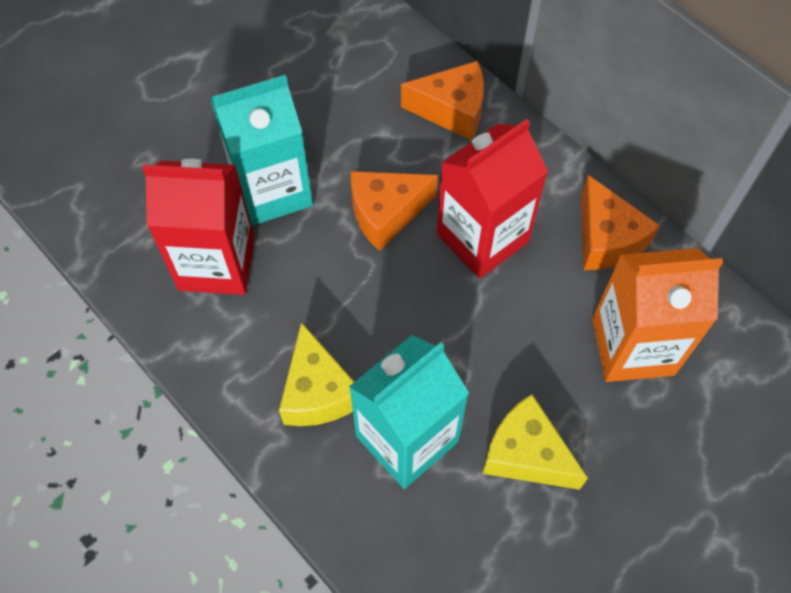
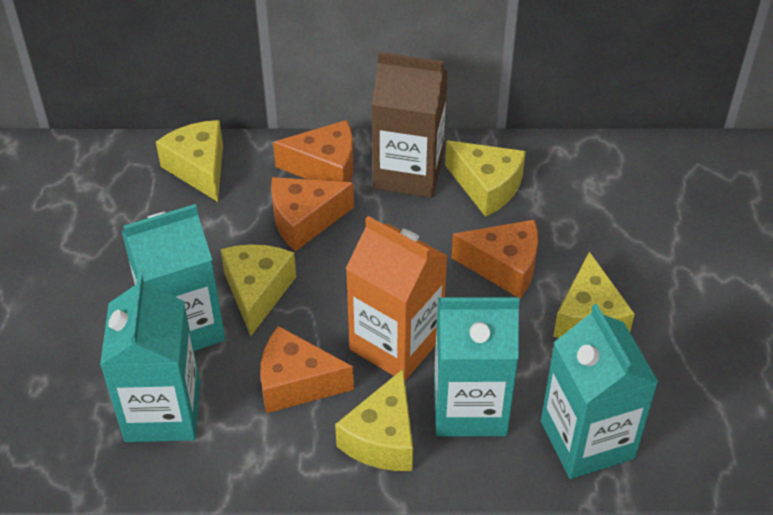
brown carton: 0 -> 1
orange cheese: 3 -> 4
red carton: 2 -> 0
turquoise carton: 2 -> 4
yellow cheese: 2 -> 5

